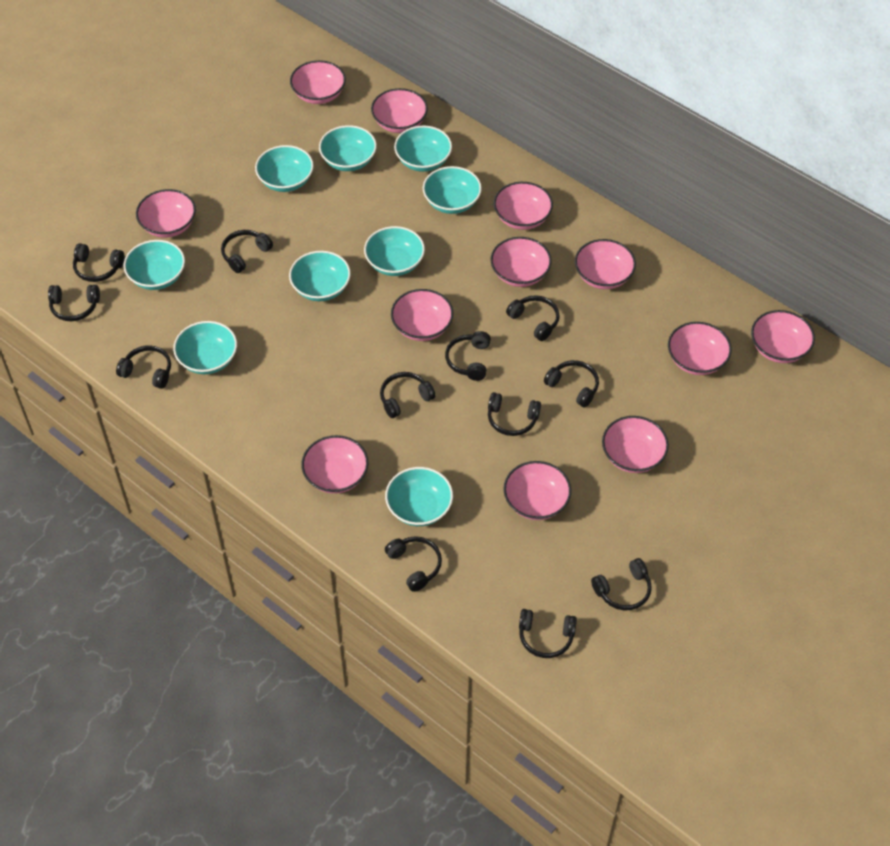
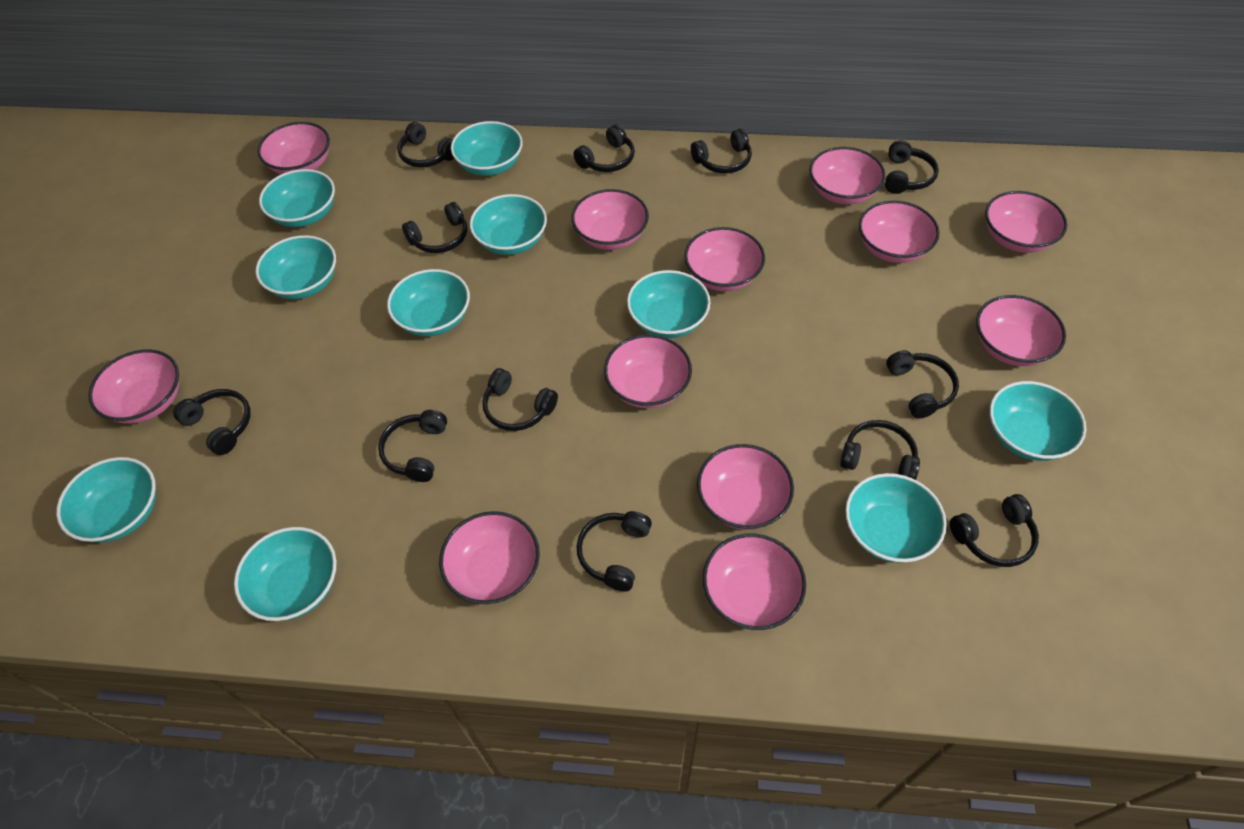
turquoise bowl: 9 -> 10

